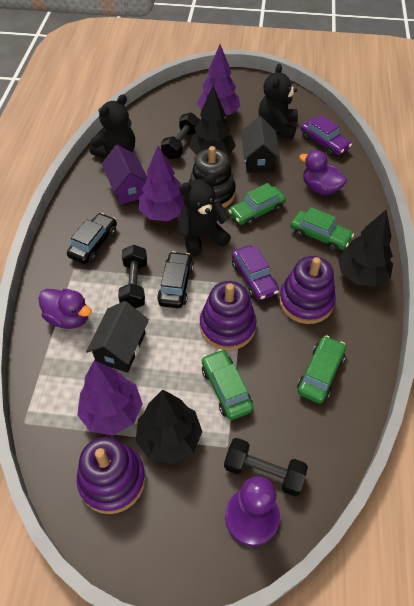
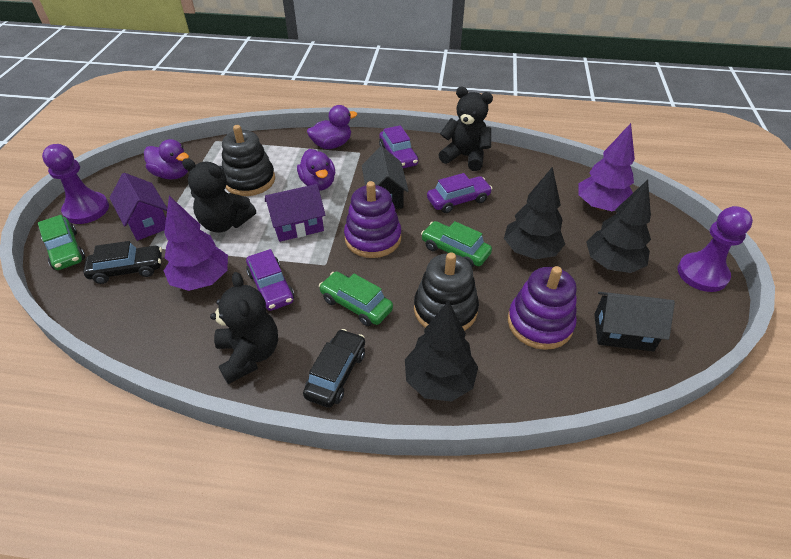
black dumbbell: 3 -> 0
black stacking toy: 1 -> 2
green car: 4 -> 3
purple car: 2 -> 3
purple duck: 2 -> 3
purple house: 1 -> 2
purple pawn: 1 -> 2
purple stacking toy: 3 -> 2
purple tree: 3 -> 2

